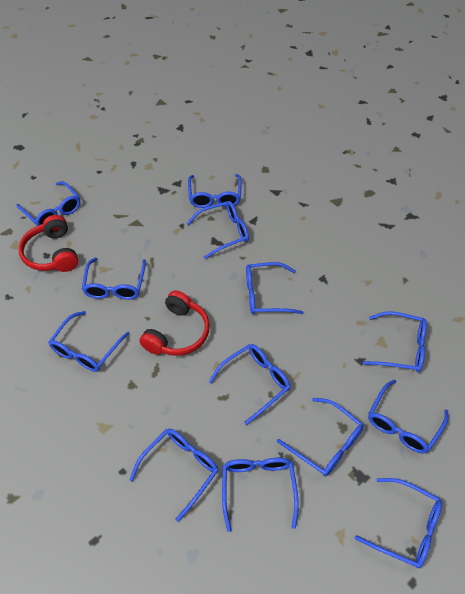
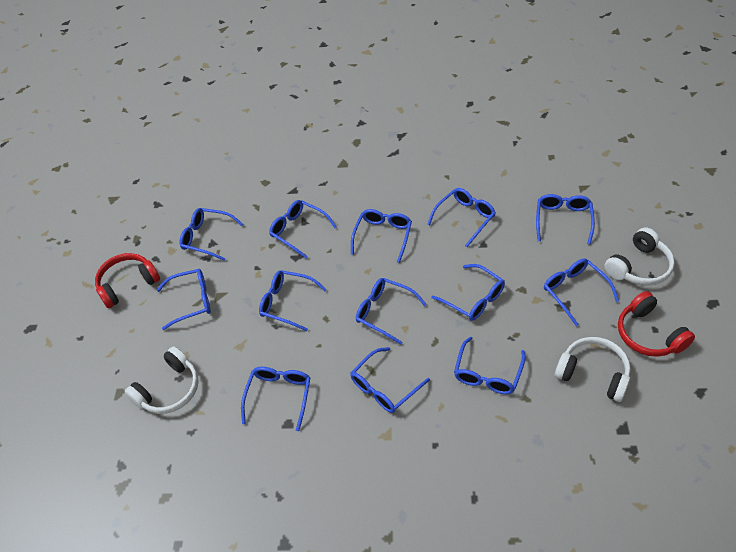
white headphones: 0 -> 3

